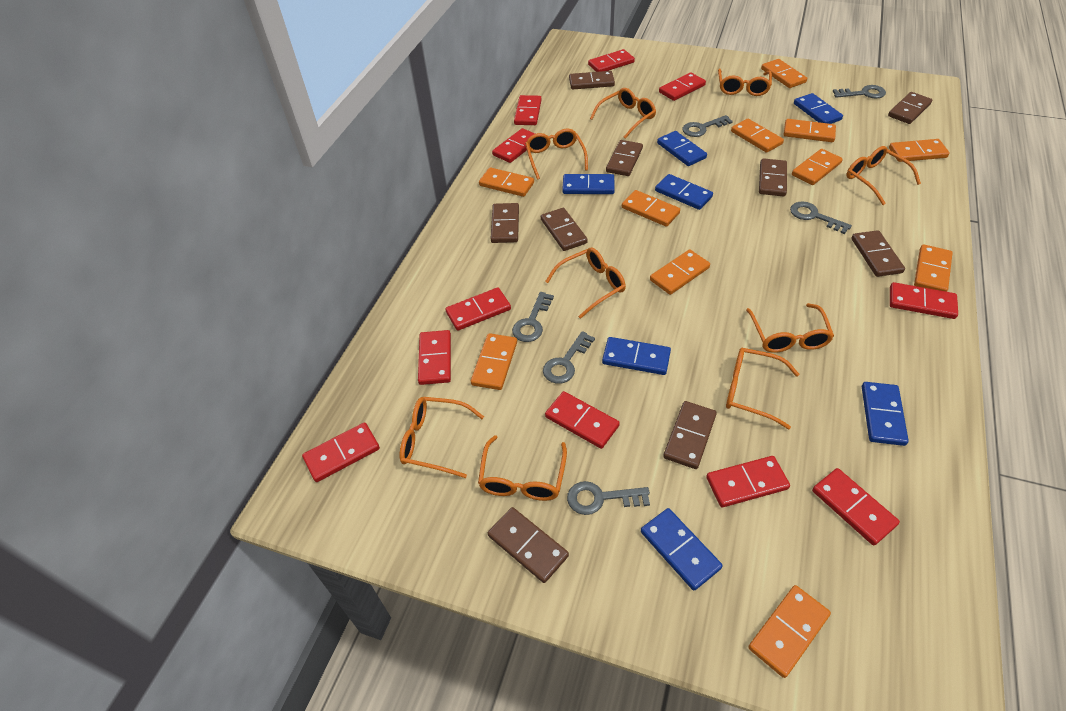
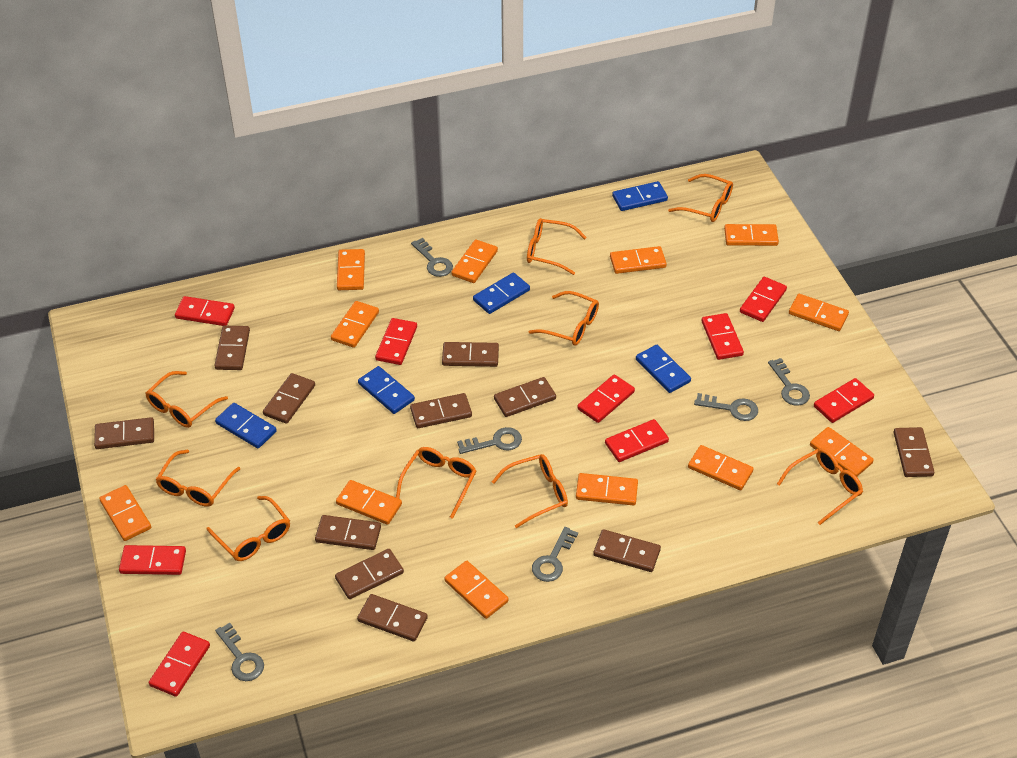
blue domino: 7 -> 5
brown domino: 9 -> 11
orange domino: 11 -> 12
red domino: 11 -> 9

